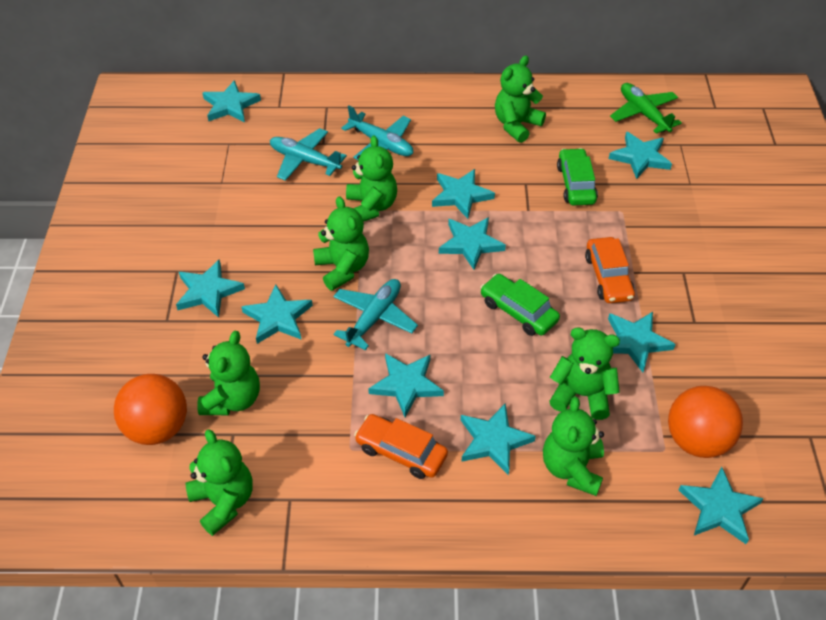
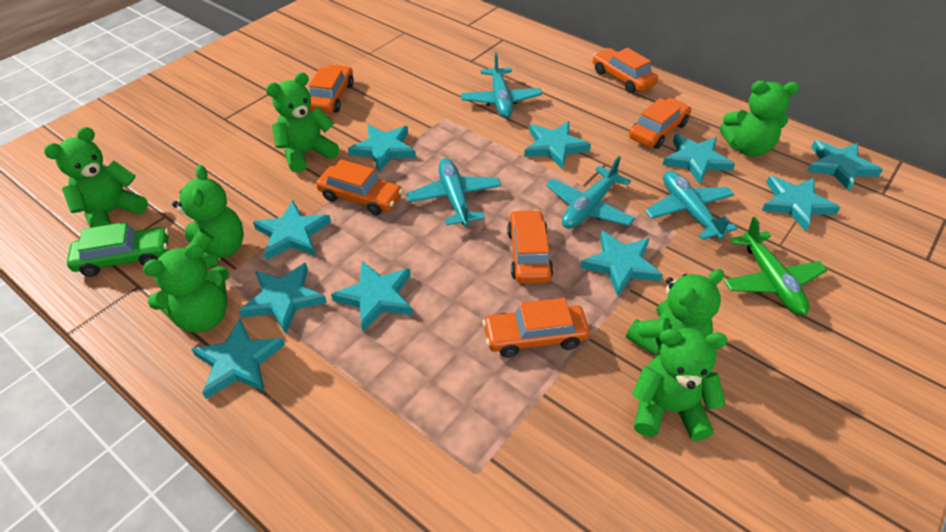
green car: 2 -> 1
orange ball: 2 -> 0
orange car: 2 -> 6
turquoise plane: 3 -> 4

